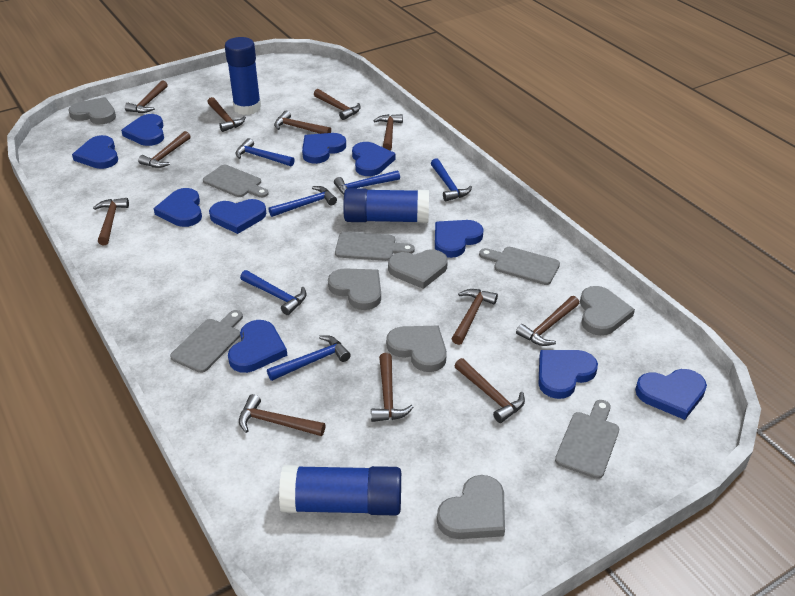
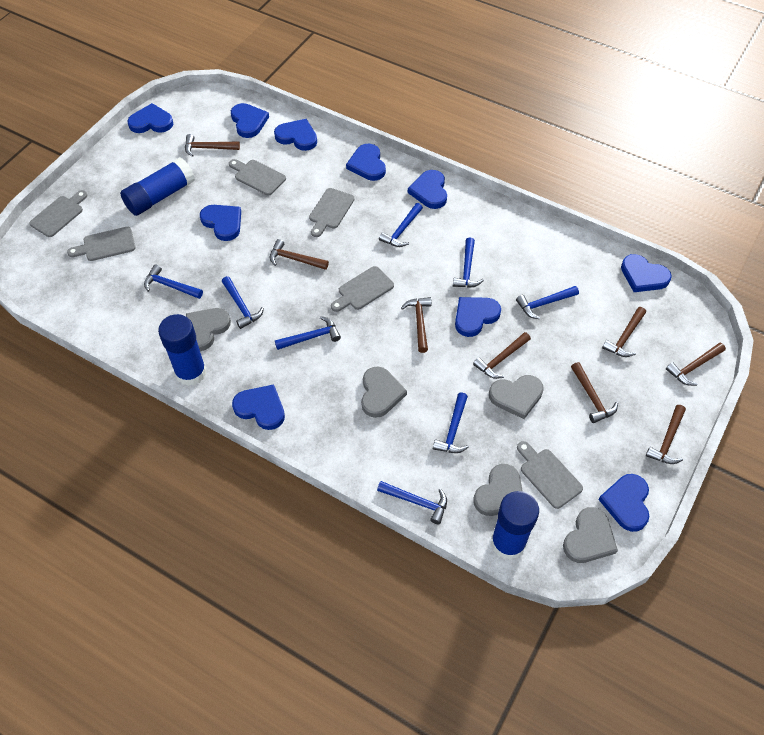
blue hammer: 6 -> 8
brown hammer: 12 -> 8
grey cutting board: 5 -> 6
grey heart: 6 -> 5

